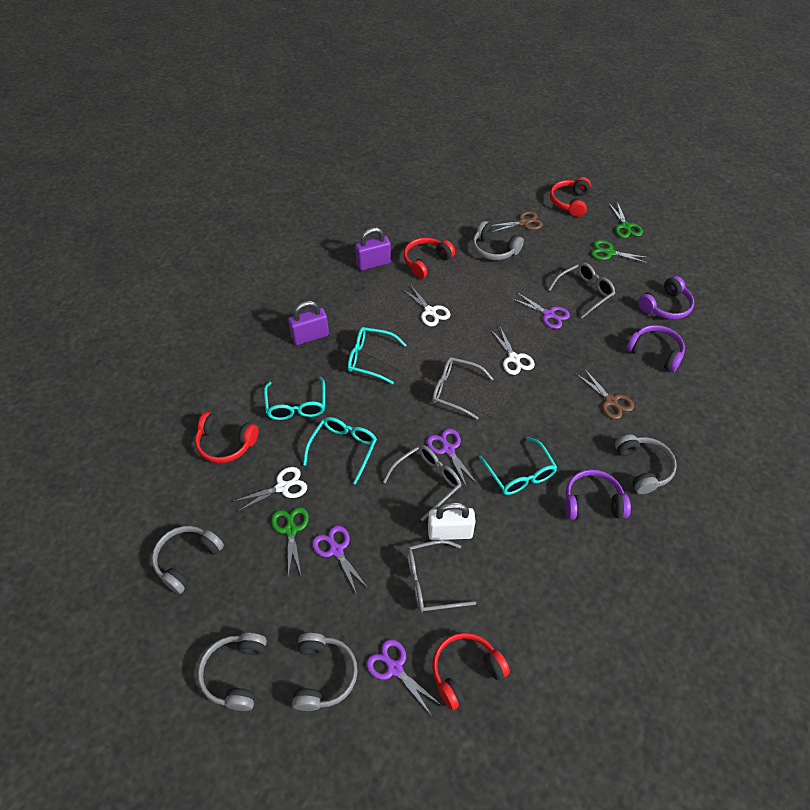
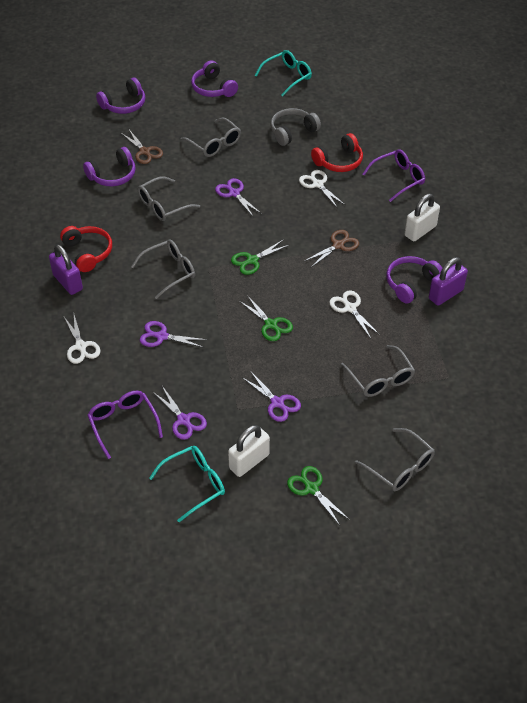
grey glasses: 4 -> 5
grey headphones: 5 -> 1
purple glasses: 0 -> 2
purple headphones: 3 -> 4
red headphones: 4 -> 2
turquoise glasses: 4 -> 2
white padlock: 1 -> 2

